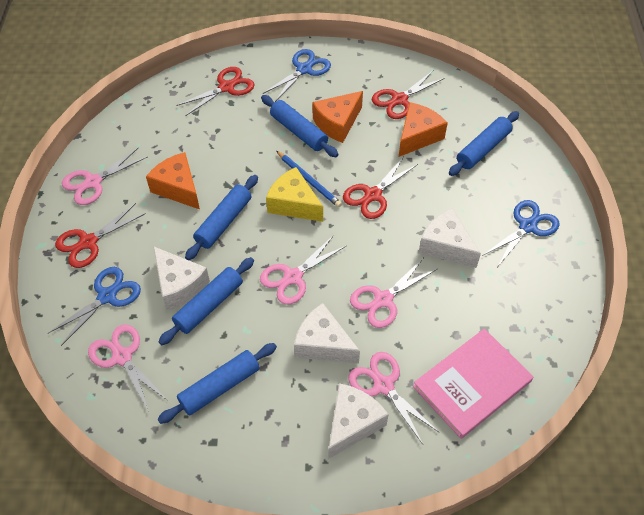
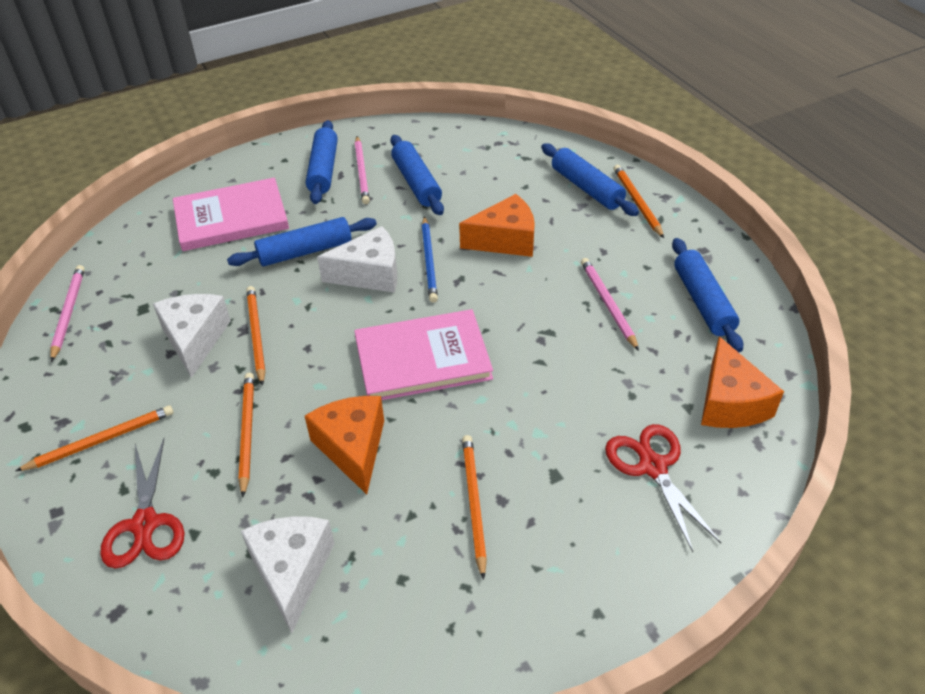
blue scissors: 3 -> 0
orange pencil: 0 -> 5
pink book: 1 -> 2
pink pencil: 0 -> 3
pink scissors: 5 -> 0
red scissors: 4 -> 2
white cheese: 4 -> 3
yellow cheese: 1 -> 0

